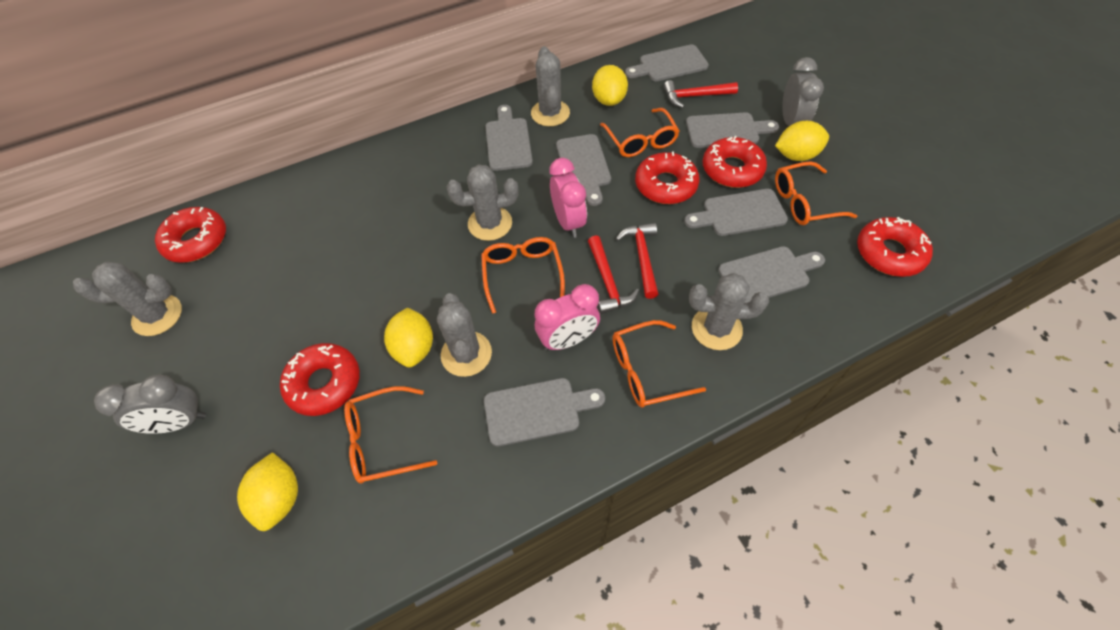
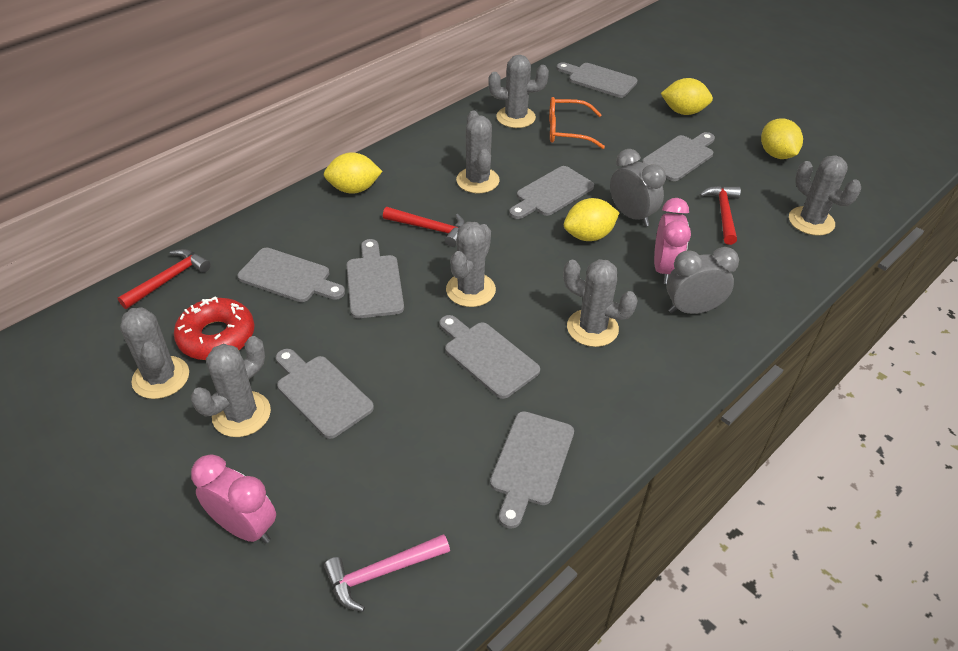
grey cactus: 5 -> 7
grey cutting board: 7 -> 8
orange glasses: 5 -> 1
pink hammer: 0 -> 1
red donut: 5 -> 1

